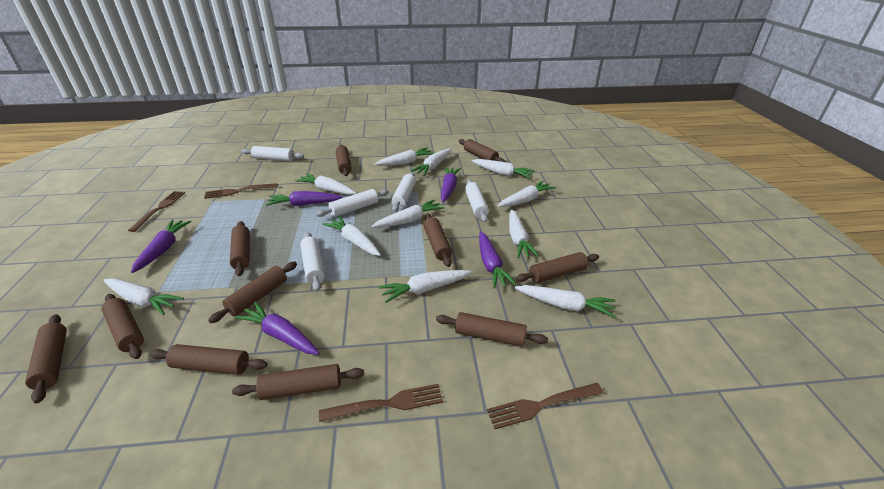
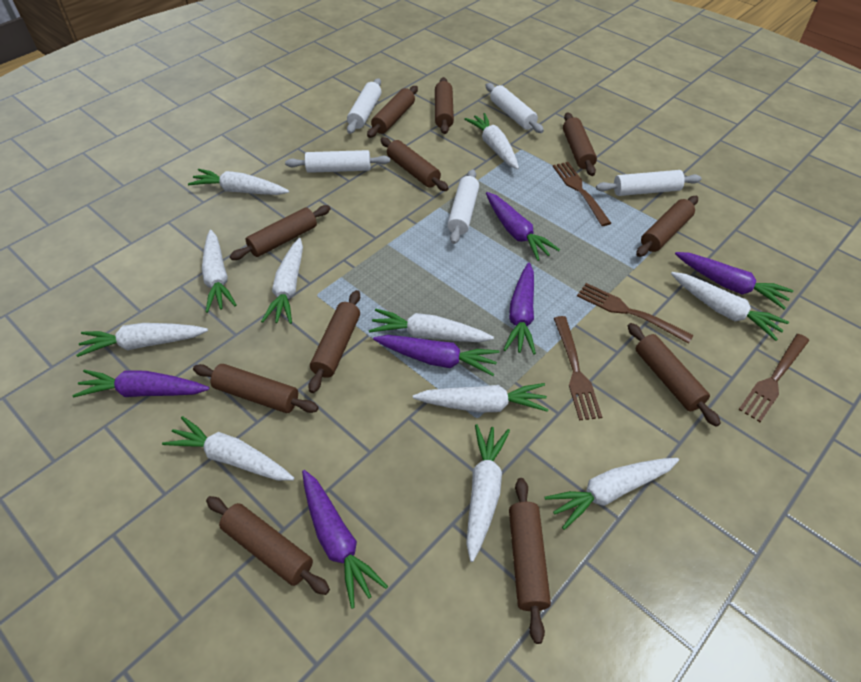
purple carrot: 5 -> 6

